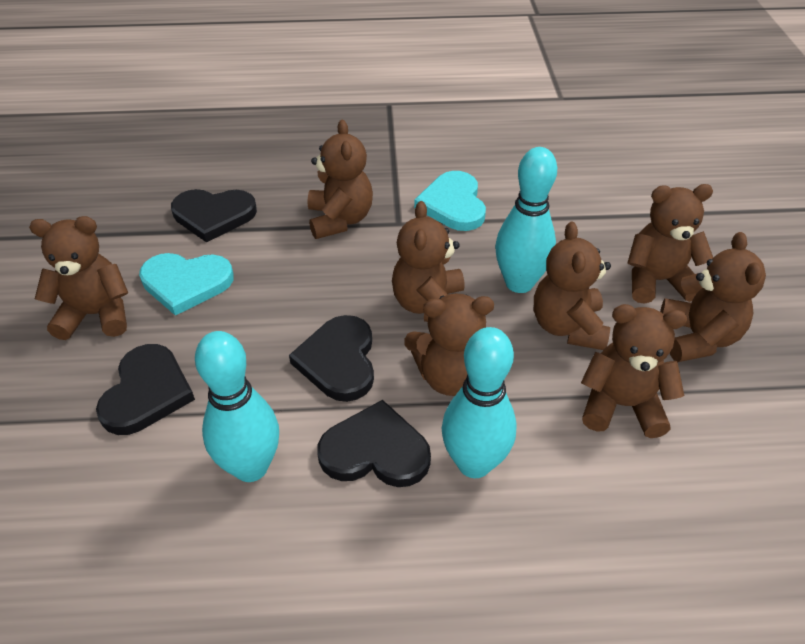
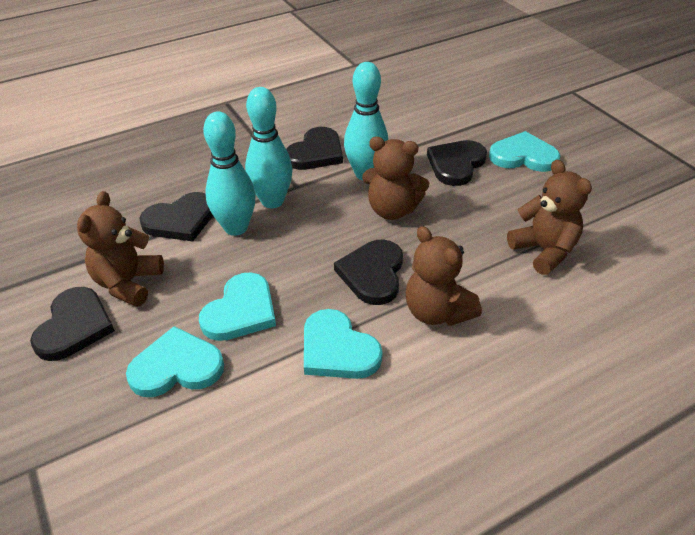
black heart: 4 -> 5
brown teddy bear: 8 -> 4
turquoise heart: 2 -> 4

